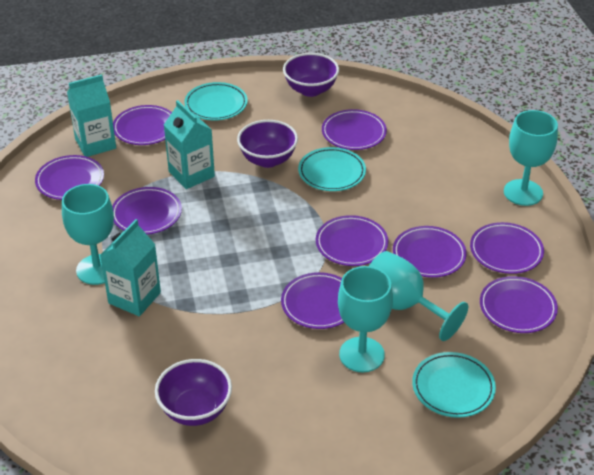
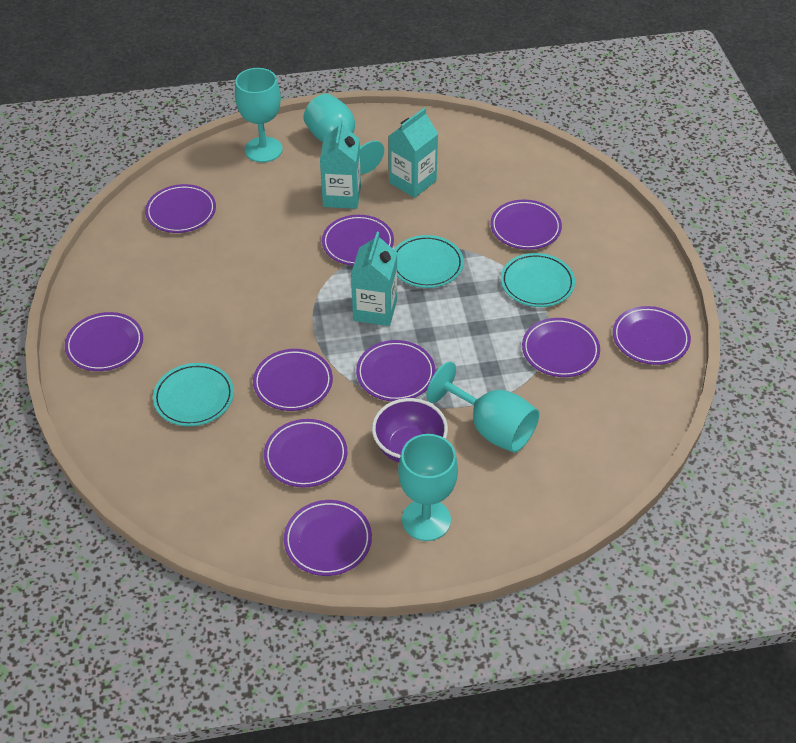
purple bowl: 3 -> 1
purple plate: 9 -> 10

